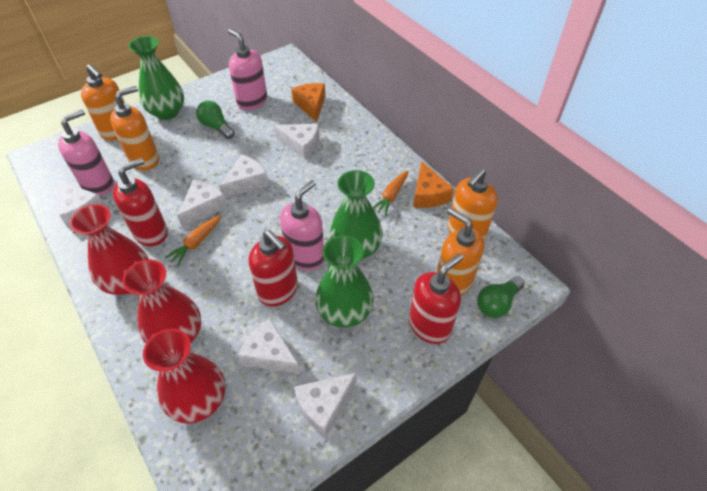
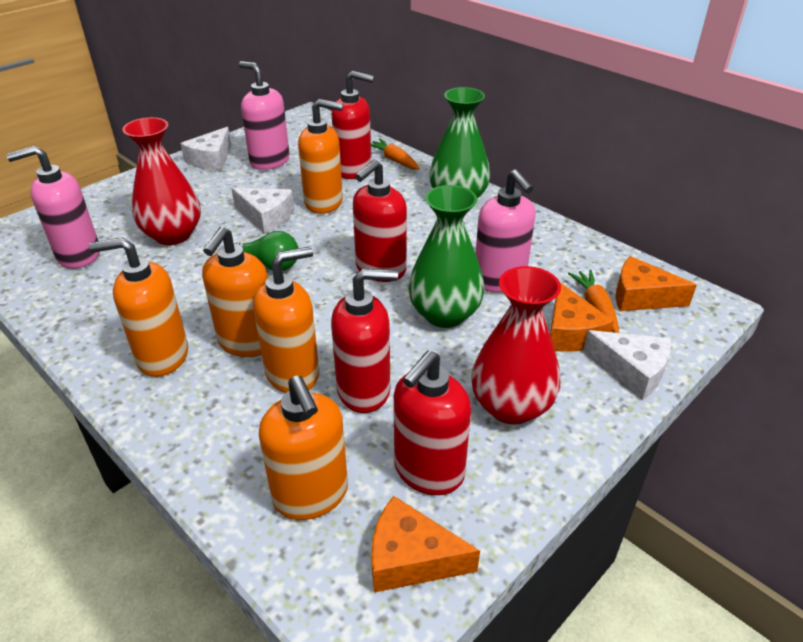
green light bulb: 2 -> 1
green vase: 3 -> 2
orange cheese: 2 -> 3
orange soap dispenser: 4 -> 5
red soap dispenser: 3 -> 4
red vase: 3 -> 2
white cheese: 6 -> 3

